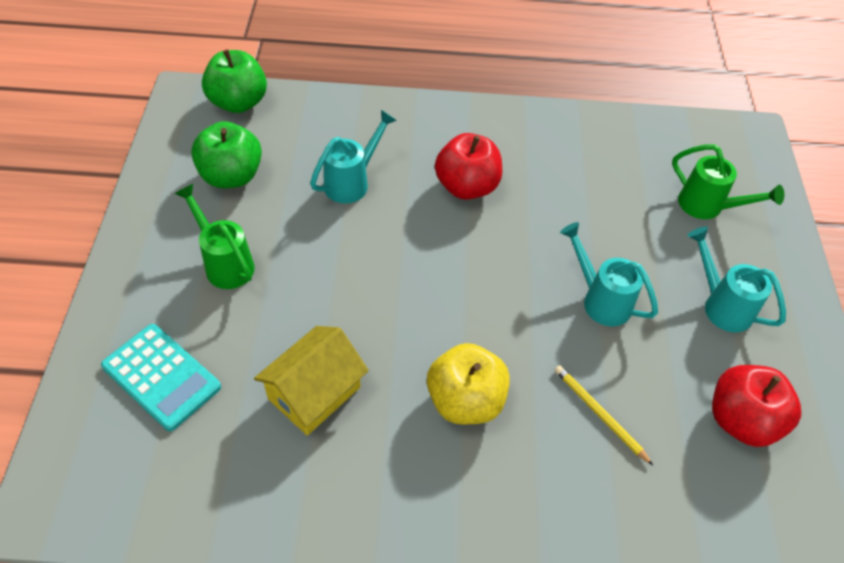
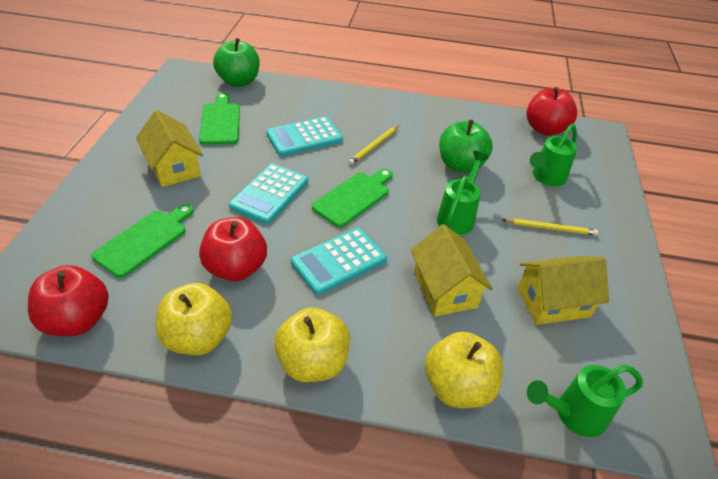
green cutting board: 0 -> 3
green watering can: 2 -> 3
red apple: 2 -> 3
turquoise calculator: 1 -> 3
turquoise watering can: 3 -> 0
yellow apple: 1 -> 3
yellow house: 1 -> 3
yellow pencil: 1 -> 2

